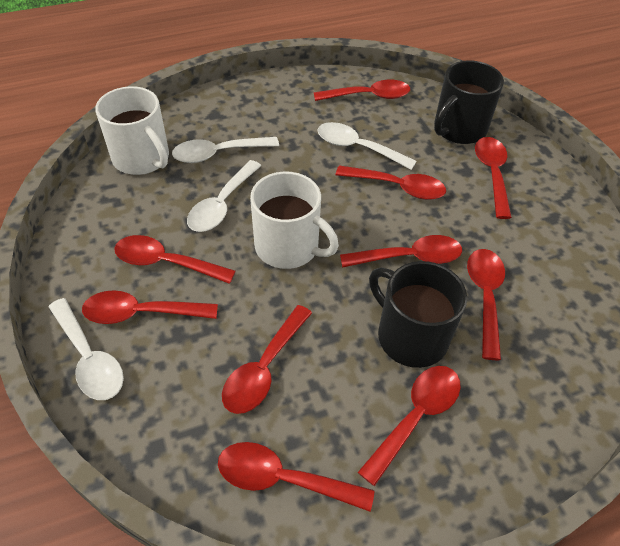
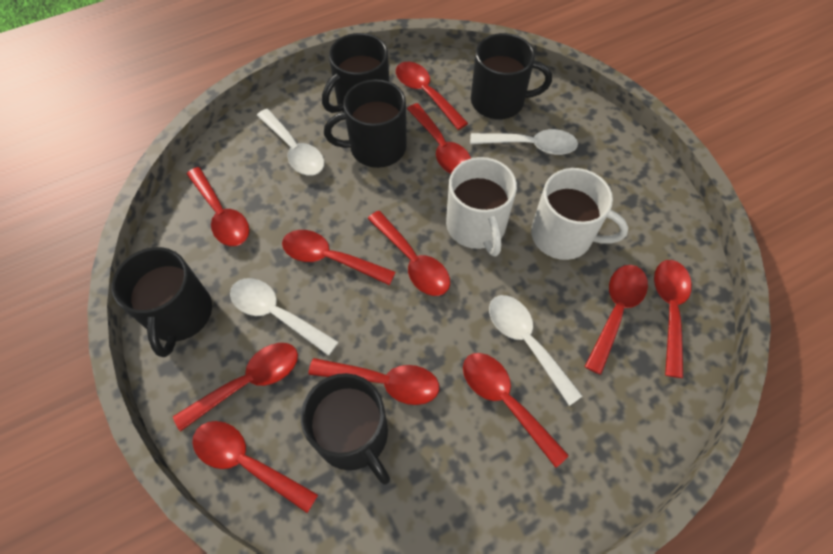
black mug: 2 -> 5
red spoon: 10 -> 11

